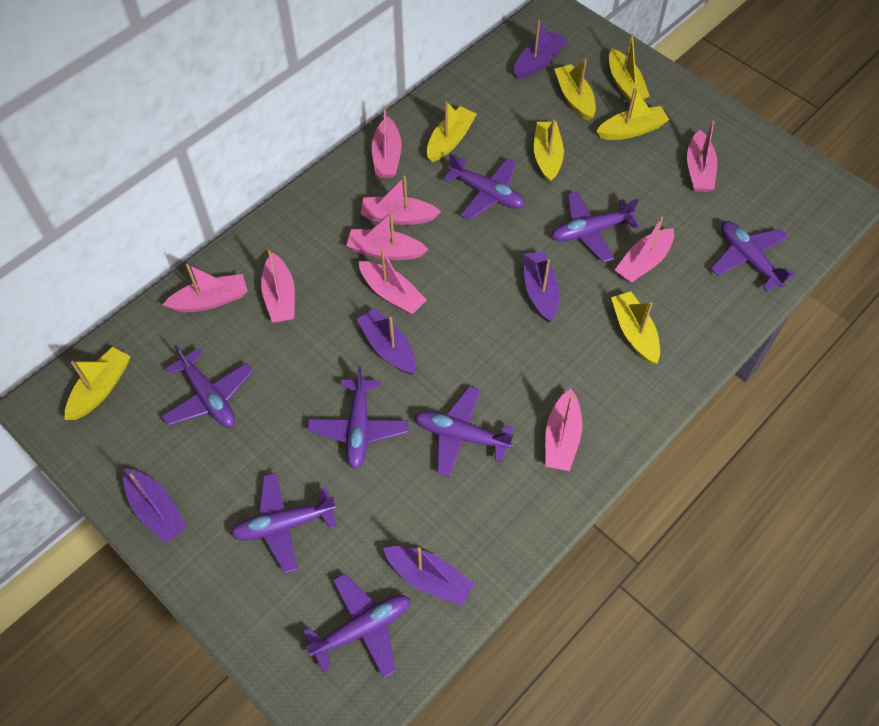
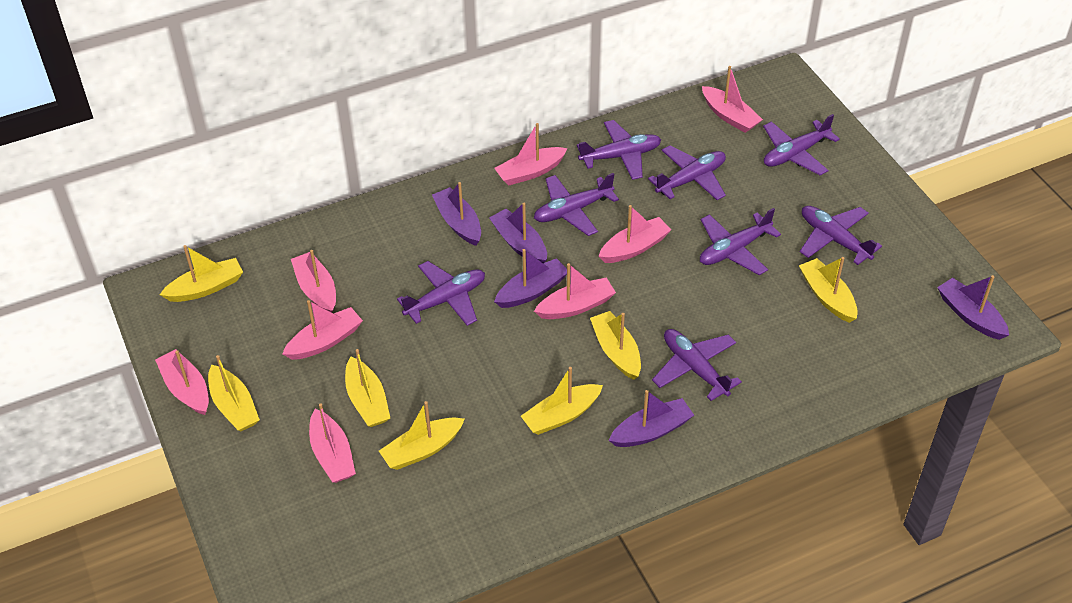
pink boat: 9 -> 8

